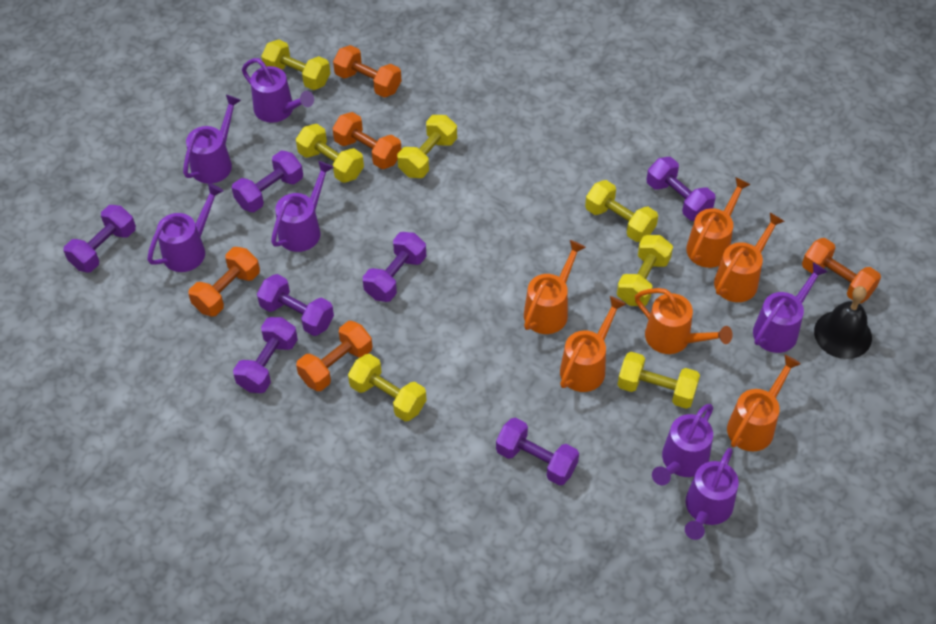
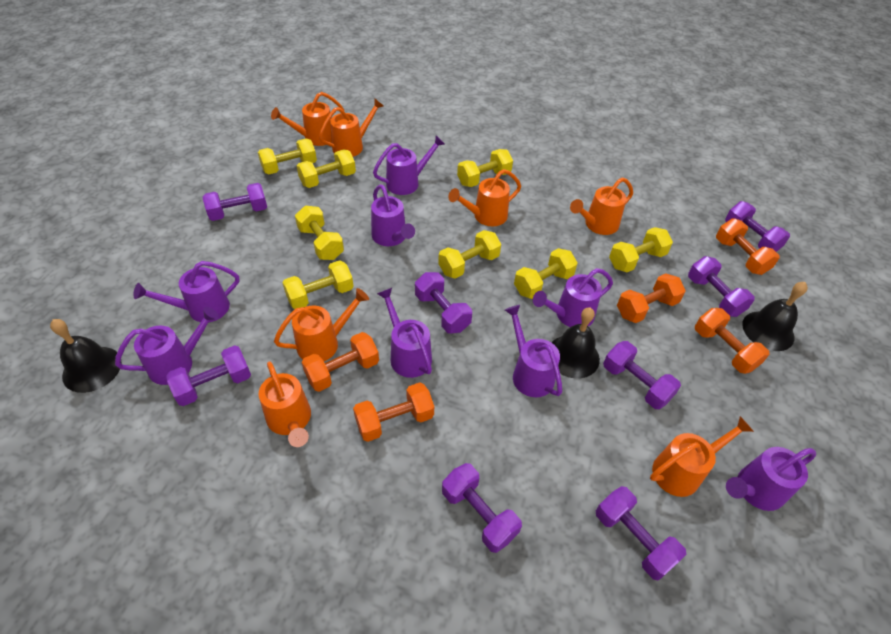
black bell: 1 -> 3
orange watering can: 6 -> 7
purple dumbbell: 7 -> 8
purple watering can: 7 -> 8
yellow dumbbell: 7 -> 8

